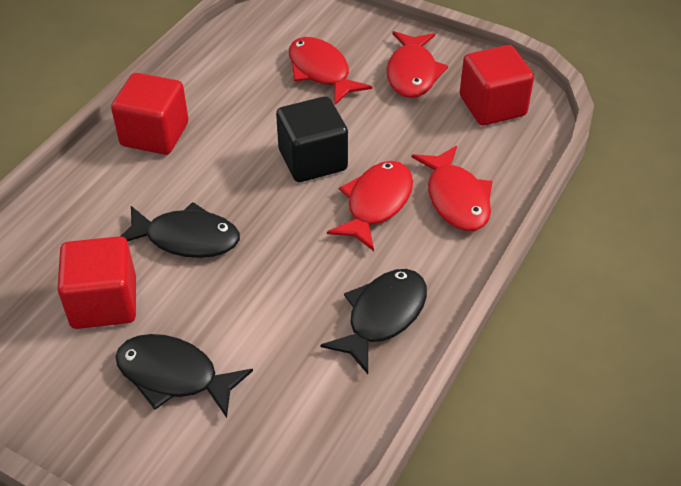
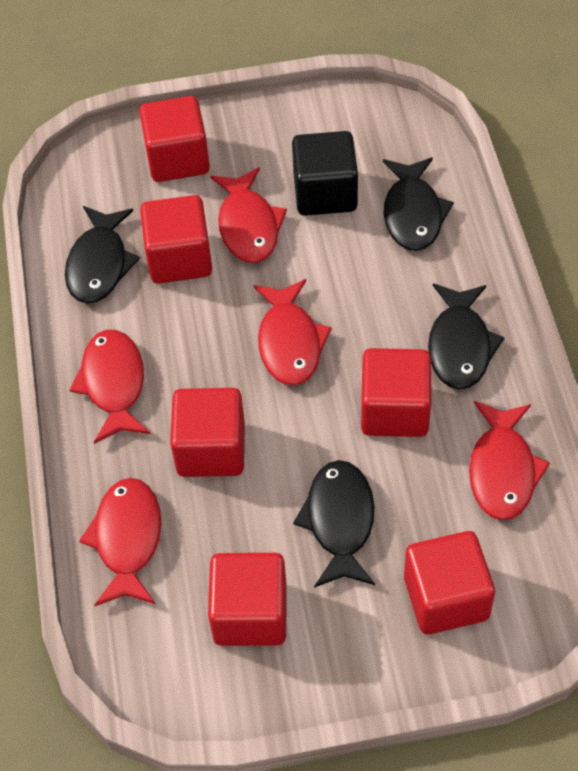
black fish: 3 -> 4
red cube: 3 -> 6
red fish: 4 -> 5

